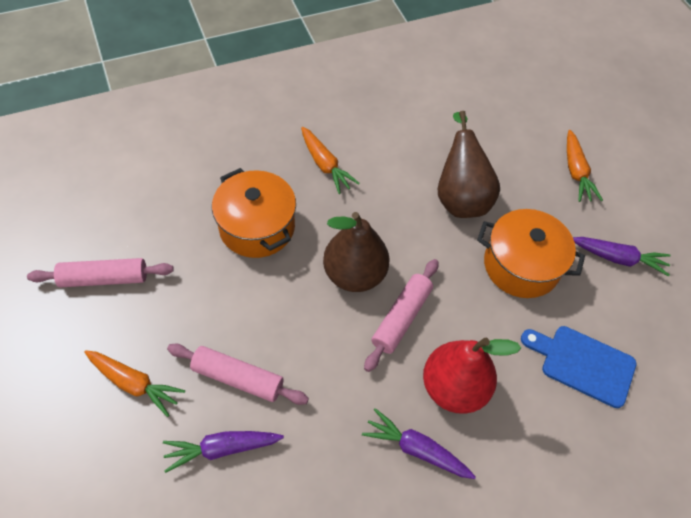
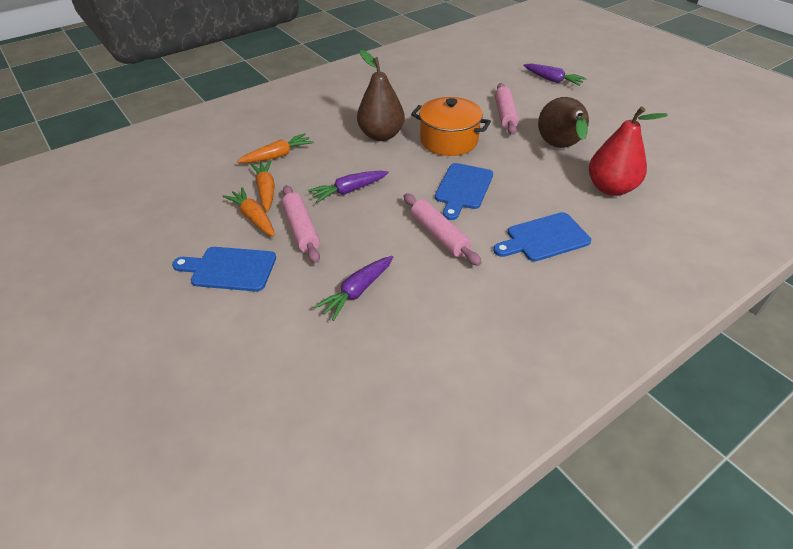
blue cutting board: 1 -> 3
orange pot: 2 -> 1

